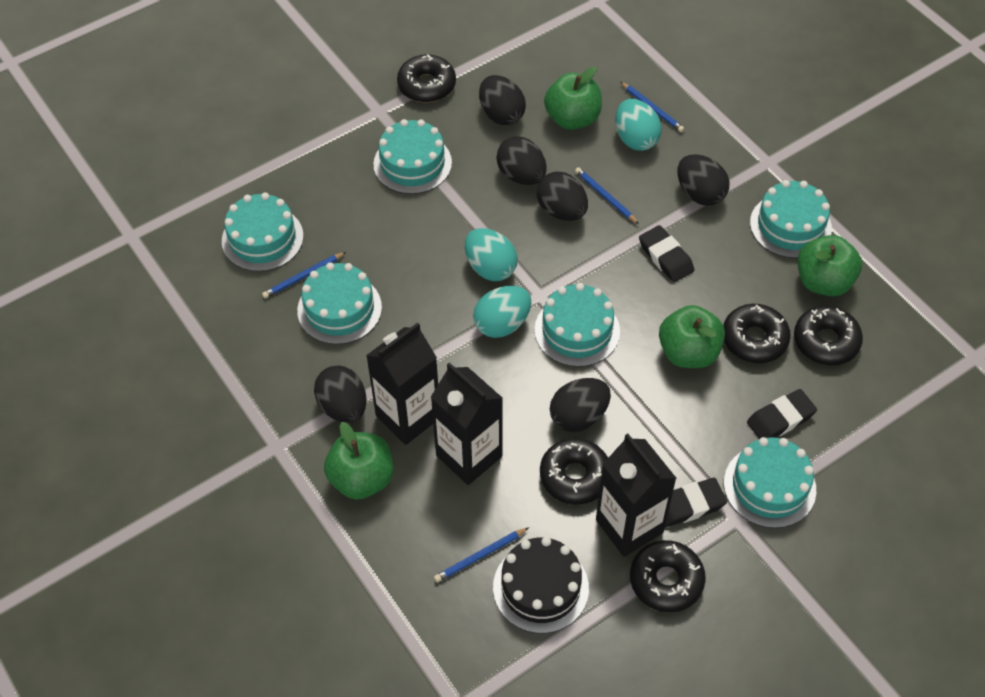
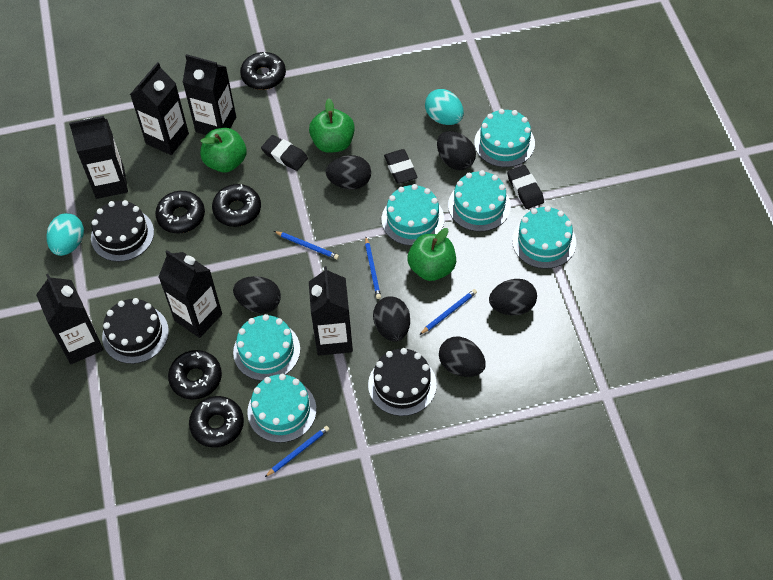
black cake: 1 -> 3
black carton: 3 -> 6
green apple: 4 -> 3
turquoise egg: 3 -> 2

